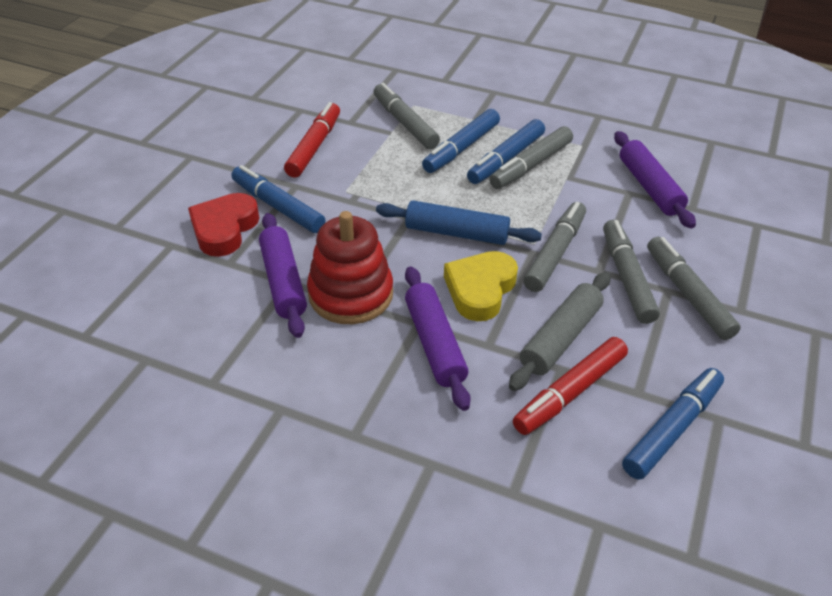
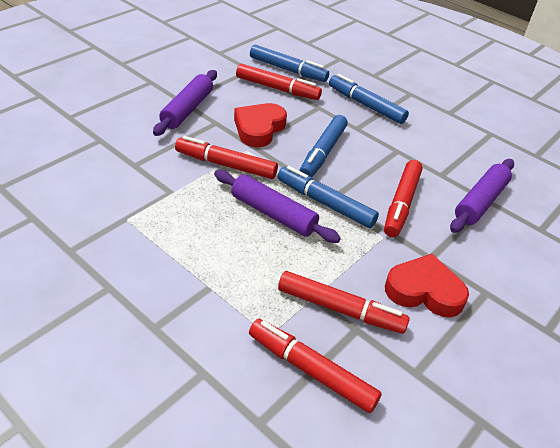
blue rolling pin: 1 -> 0
grey marker: 5 -> 0
grey rolling pin: 1 -> 0
red heart: 1 -> 2
red marker: 2 -> 5
red stacking toy: 1 -> 0
yellow heart: 1 -> 0

